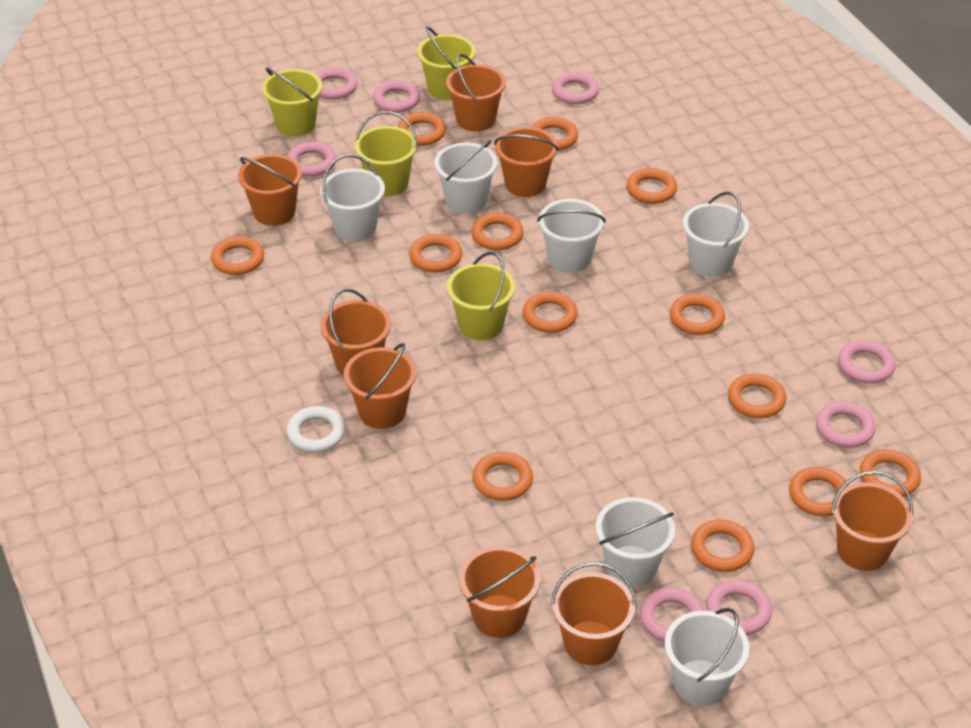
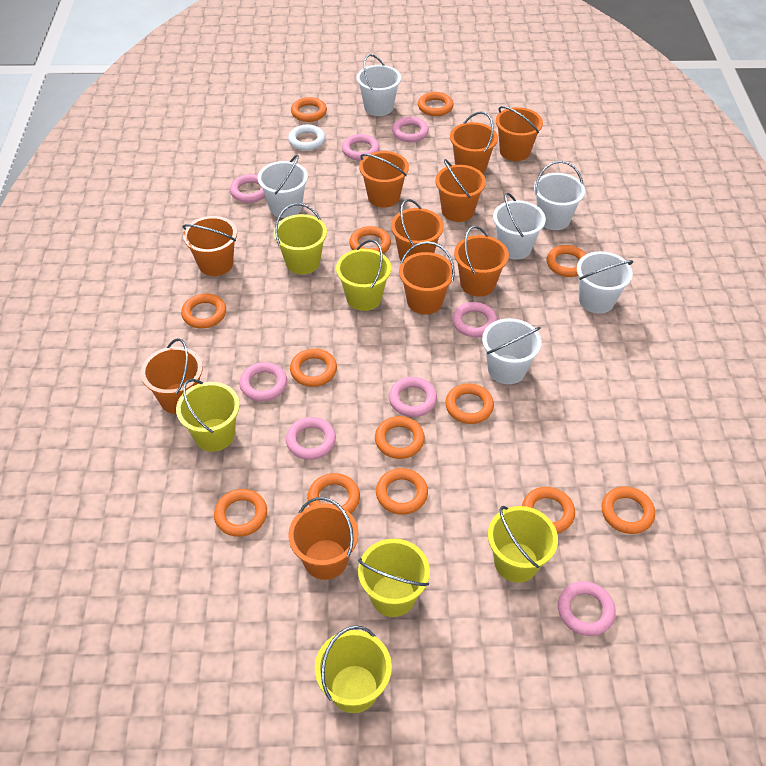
orange bucket: 8 -> 10
yellow bucket: 4 -> 6

